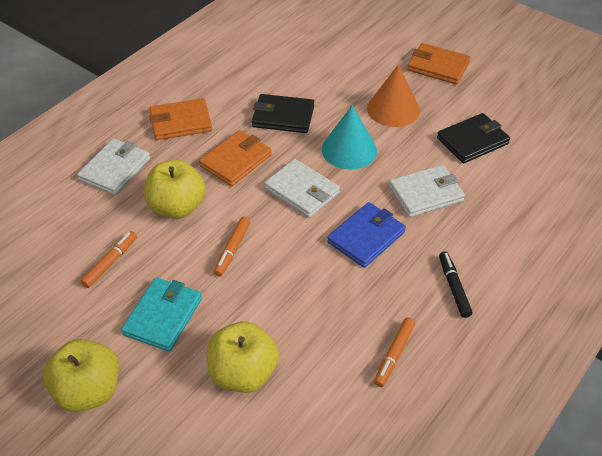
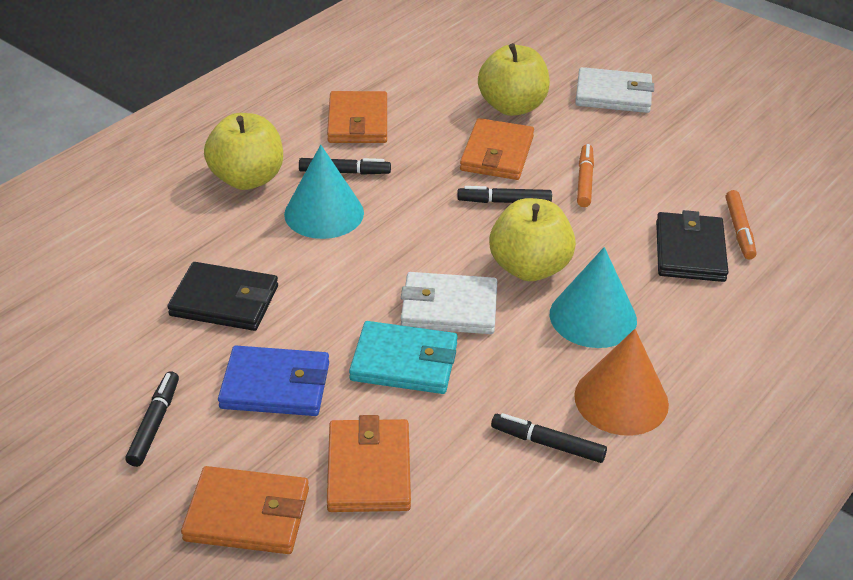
black marker: 1 -> 4
orange marker: 3 -> 2
orange wallet: 3 -> 4
turquoise cone: 1 -> 2
white wallet: 3 -> 2

